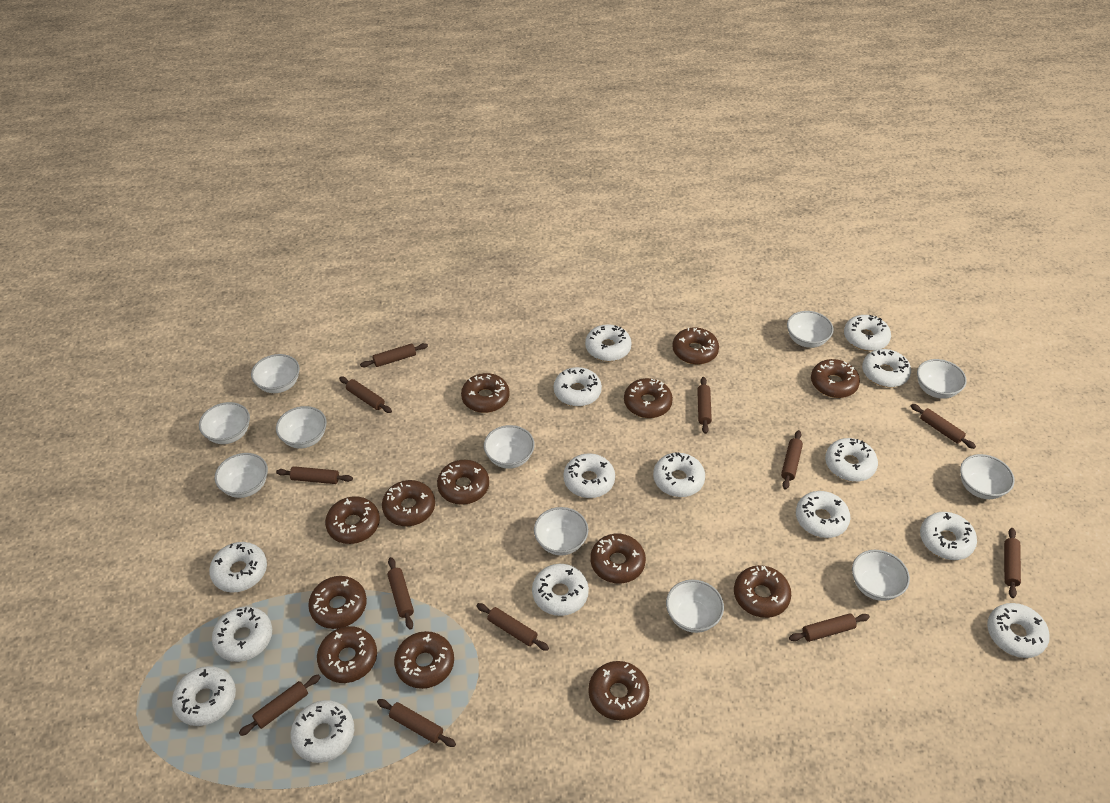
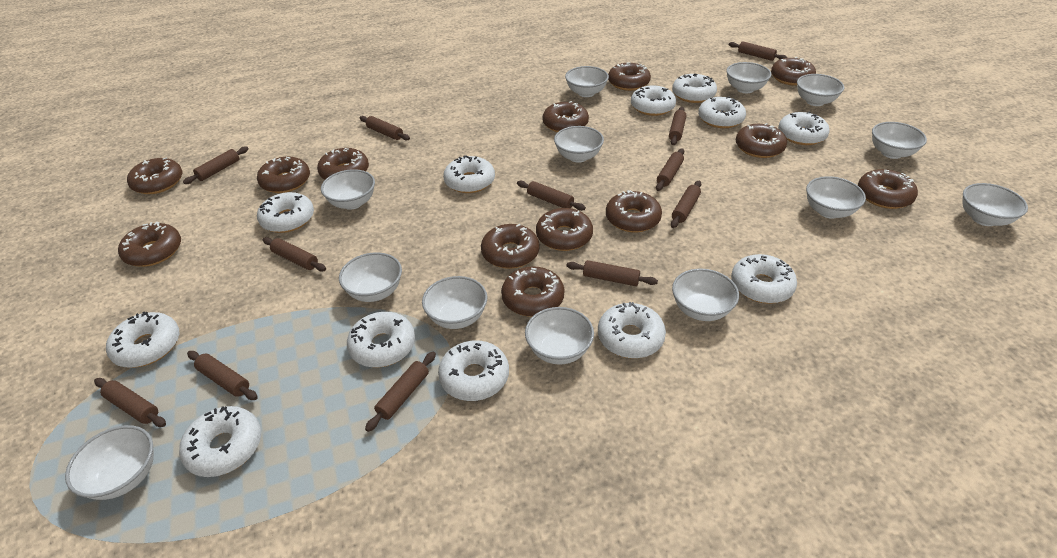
white bowl: 11 -> 13
white donut: 15 -> 12

